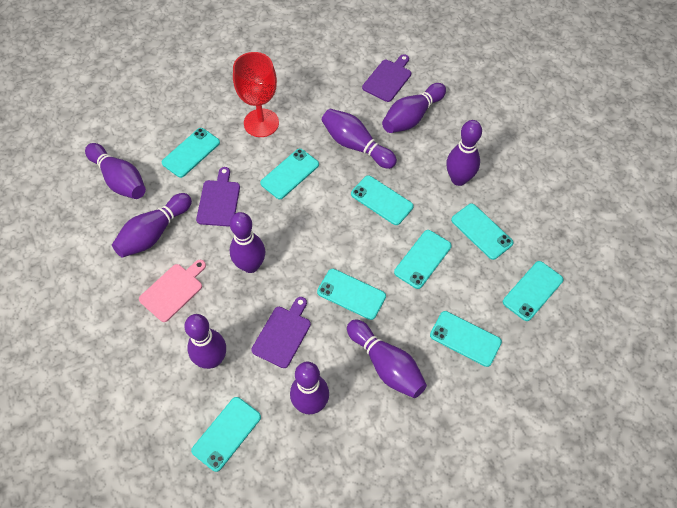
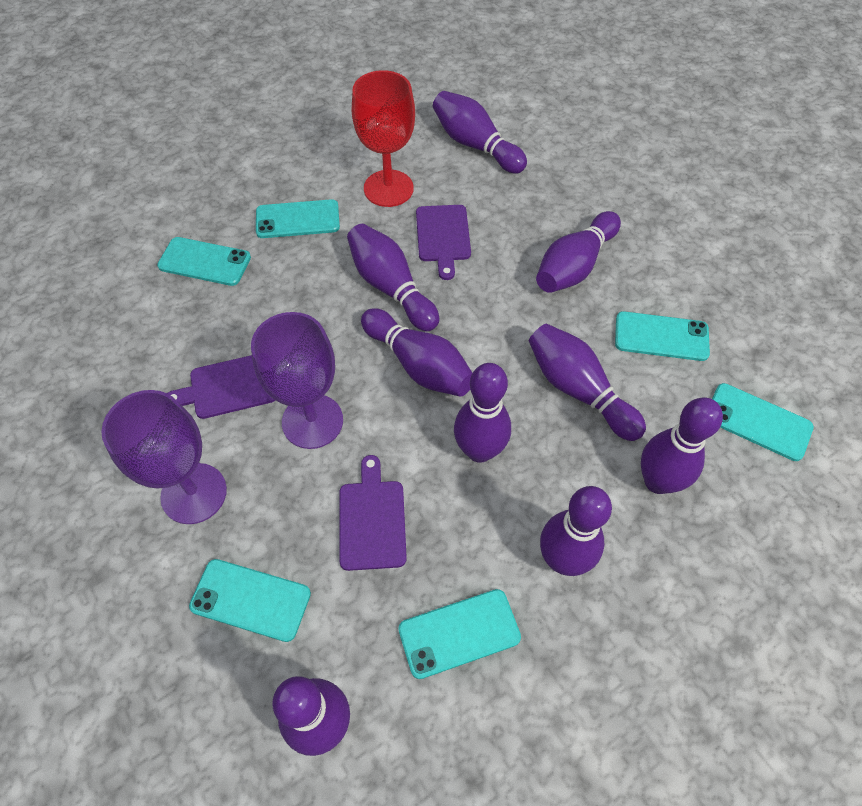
pink cutting board: 1 -> 0
purple goblet: 0 -> 2
turquoise phone: 9 -> 6

